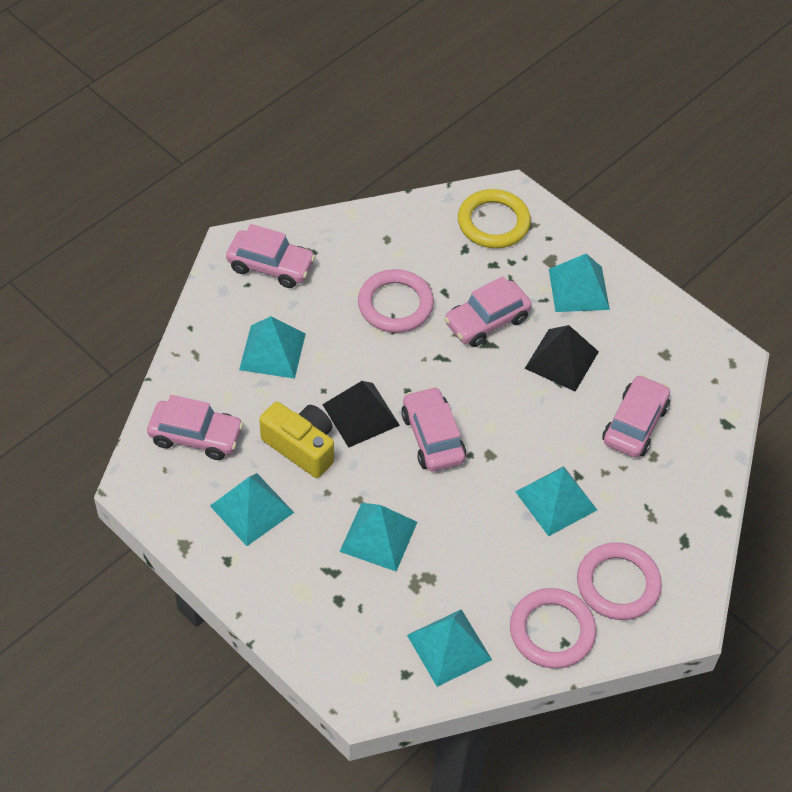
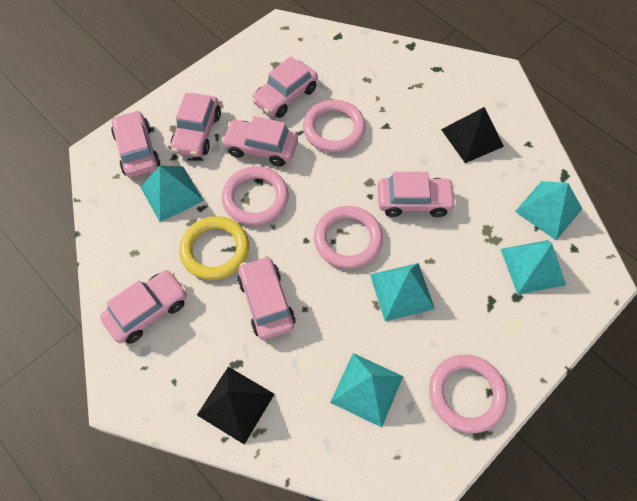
pink car: 5 -> 7
pink ring: 3 -> 4
turquoise pyramid: 6 -> 5
yellow camera: 1 -> 0

